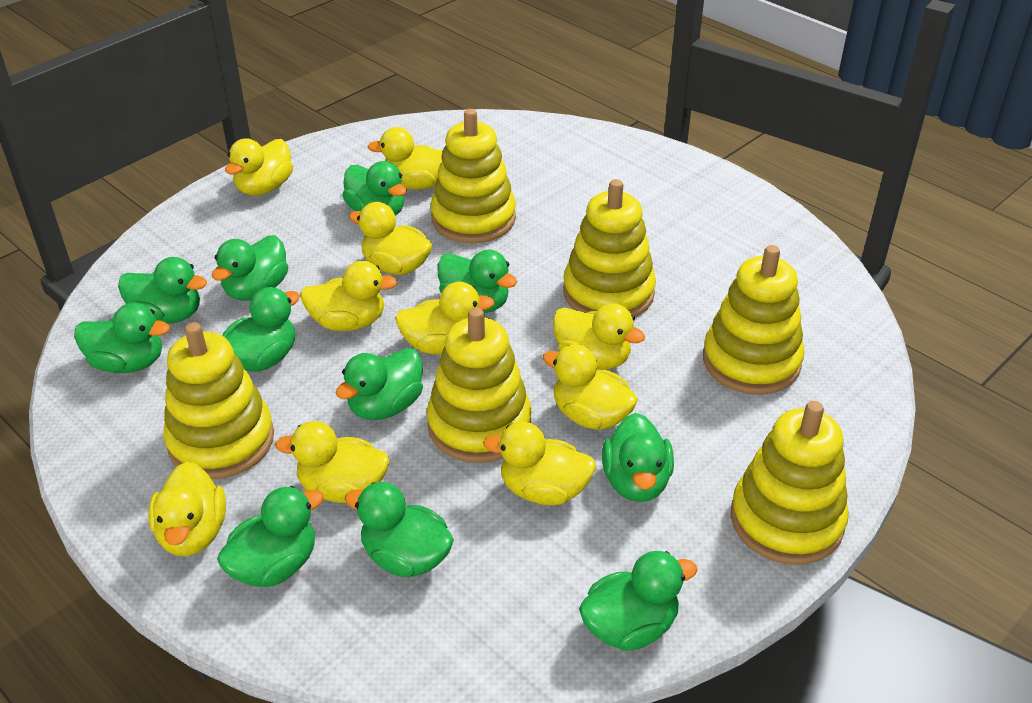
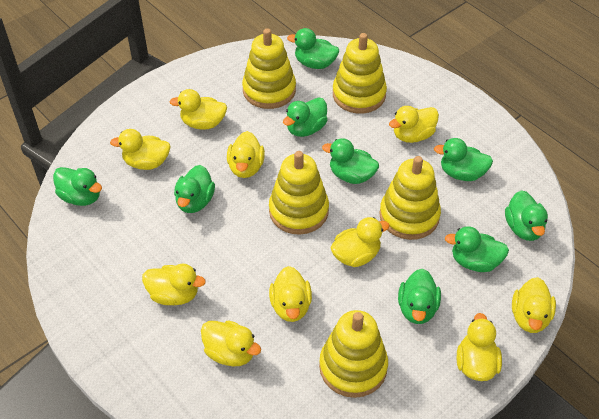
green duck: 11 -> 9
yellow stacking toy: 6 -> 5

